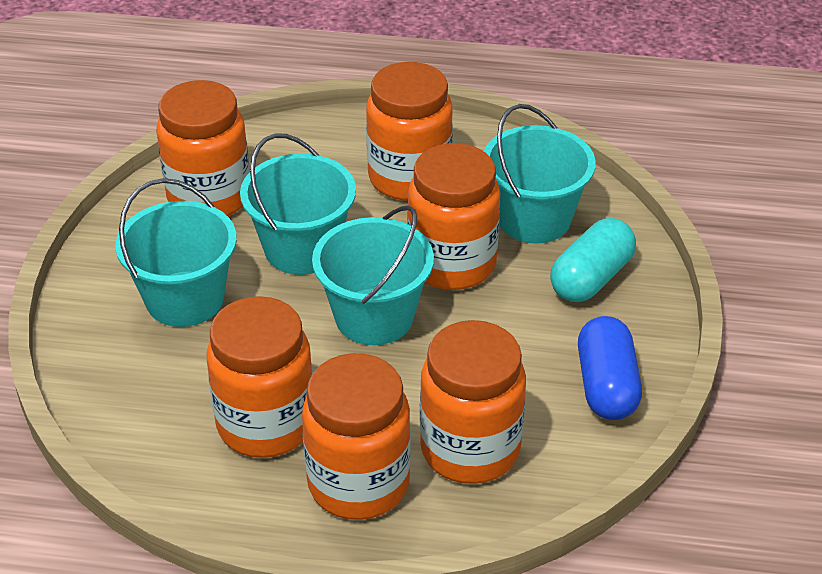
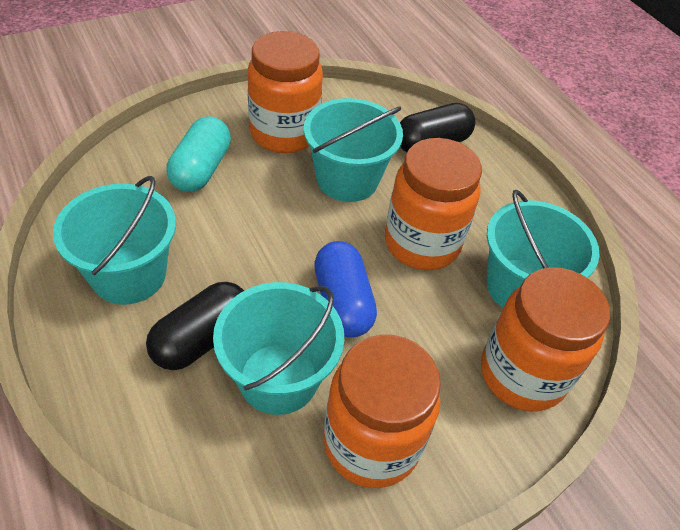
black capsule: 0 -> 2
orange jar: 6 -> 4

